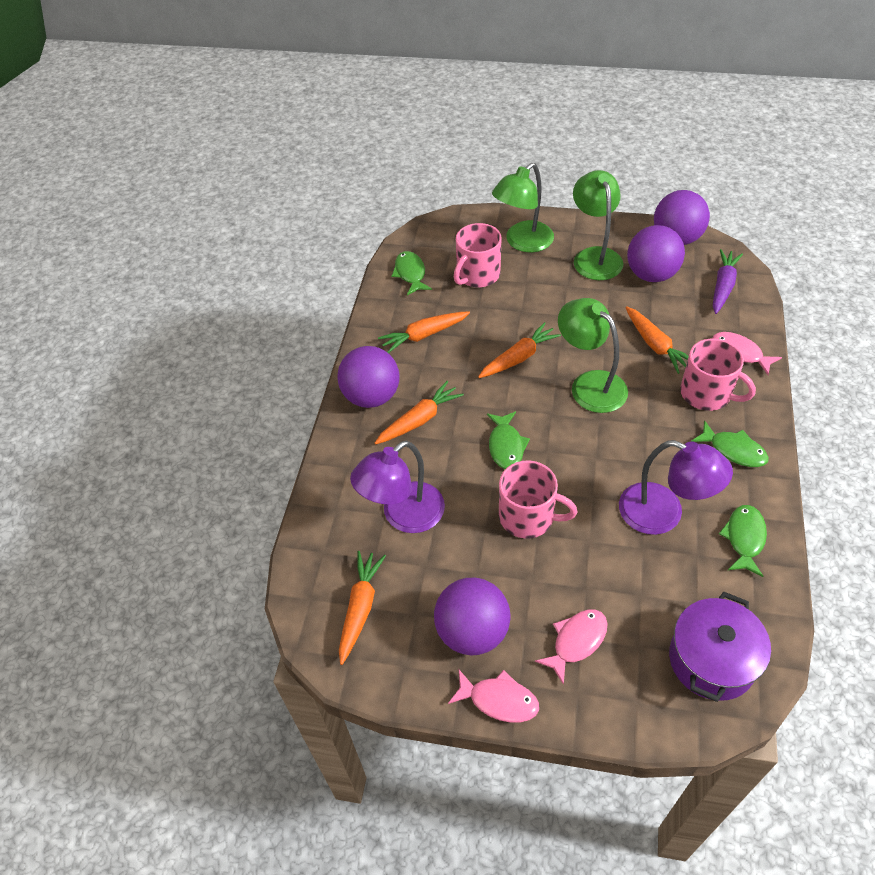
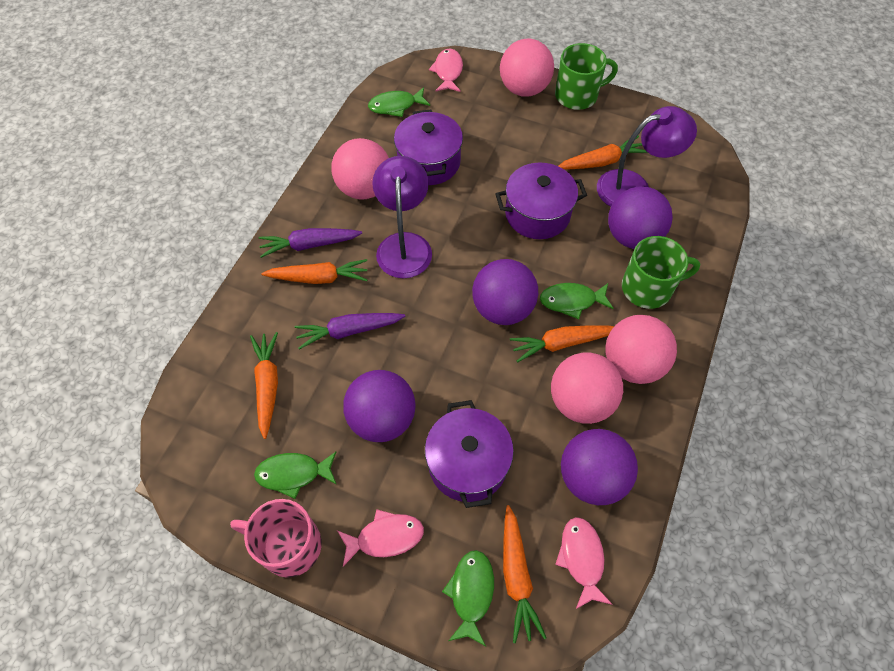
green lamp: 3 -> 0
green mug: 0 -> 2
pink ball: 0 -> 4
pink mug: 3 -> 1
purple carrot: 1 -> 2
purple pot: 1 -> 3

